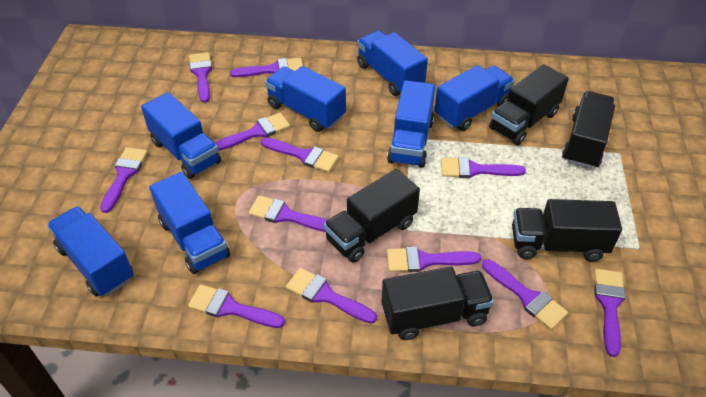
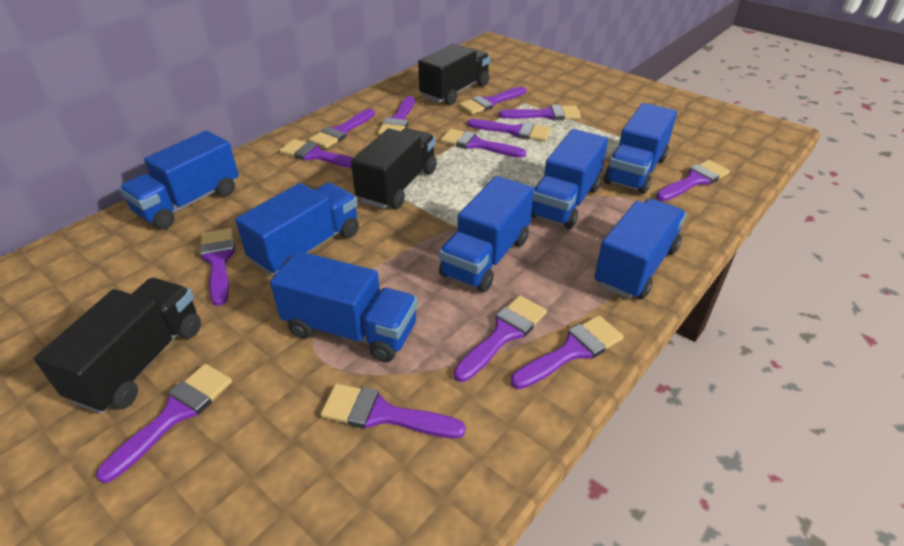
black truck: 5 -> 3
purple brush: 12 -> 13

